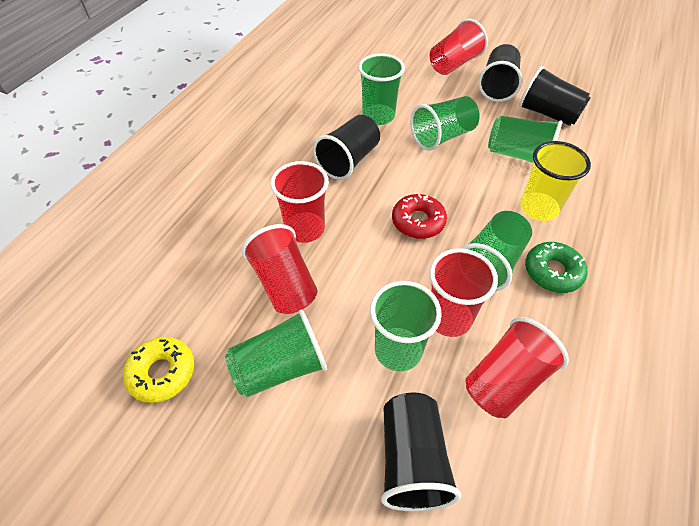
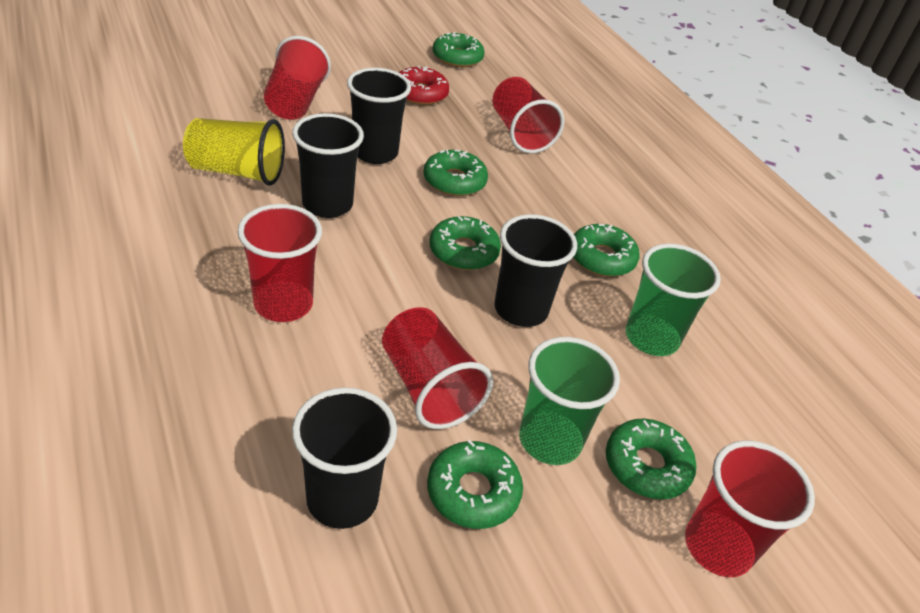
green cup: 6 -> 2
green donut: 1 -> 6
yellow donut: 1 -> 0

